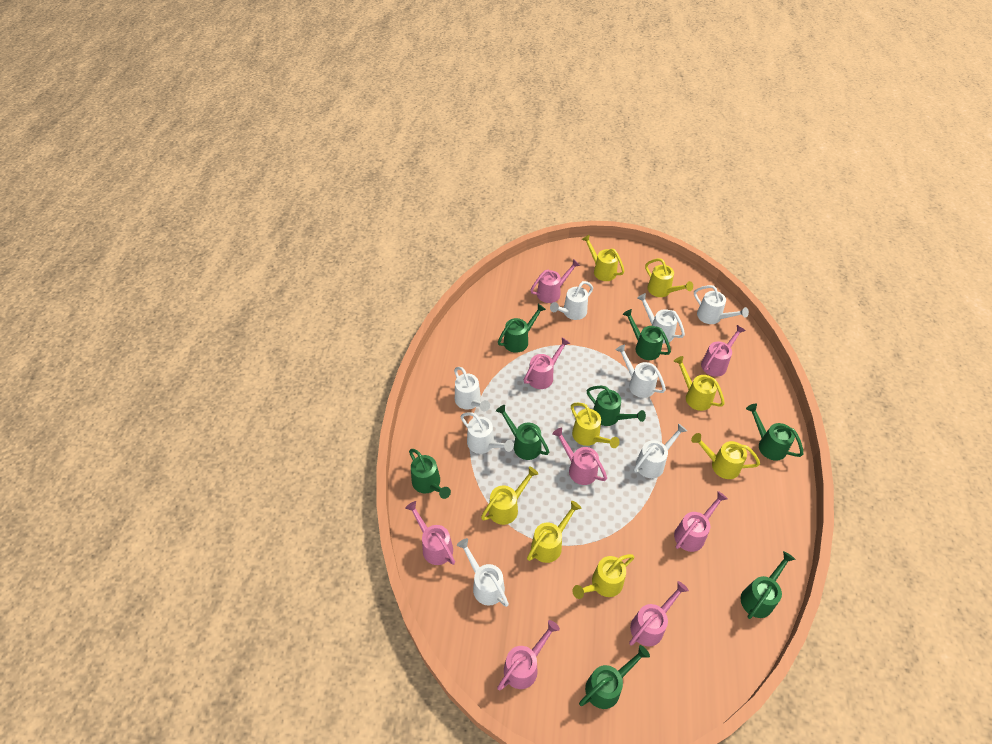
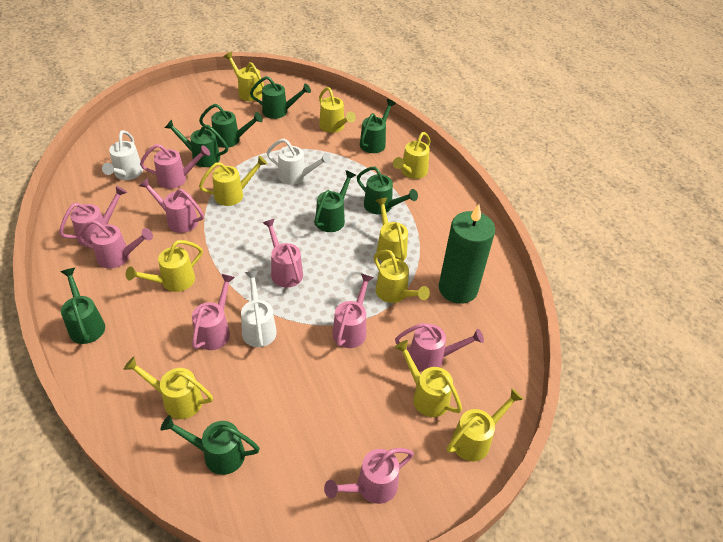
green candle: 0 -> 1
pink watering can: 8 -> 9
white watering can: 8 -> 3
yellow watering can: 8 -> 10

